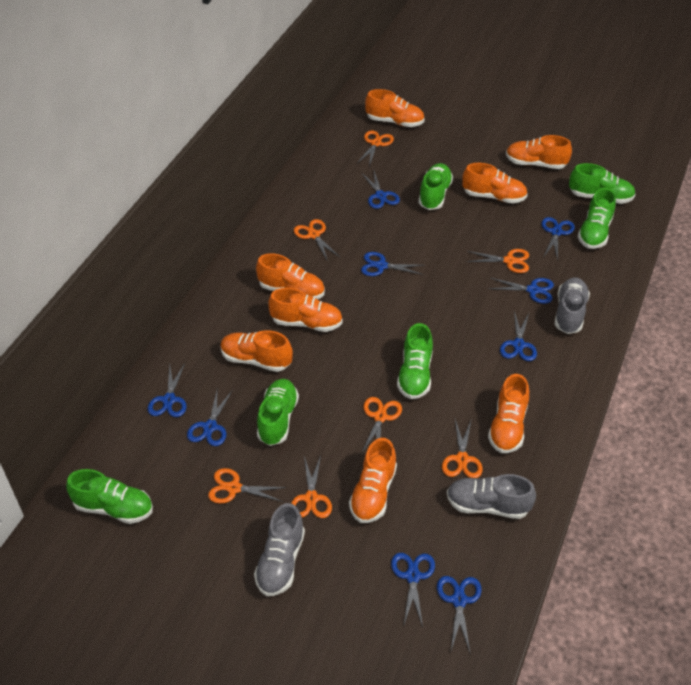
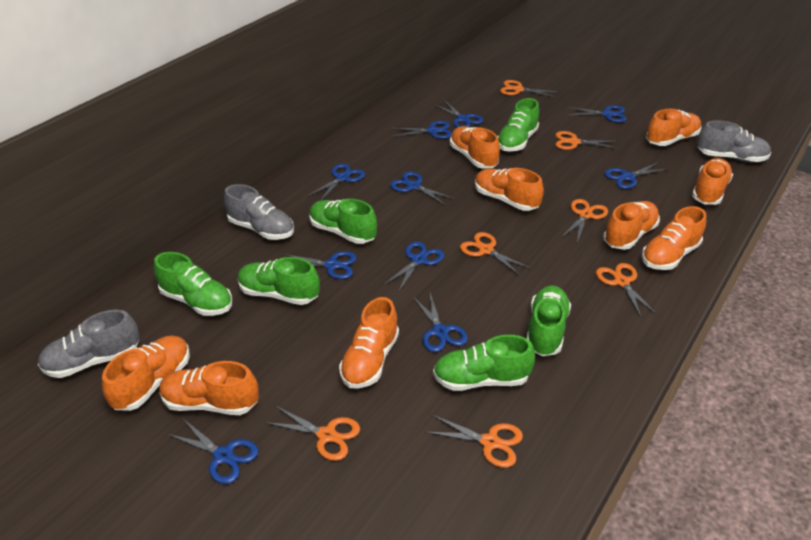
blue scissors: 9 -> 10
orange shoe: 8 -> 9

